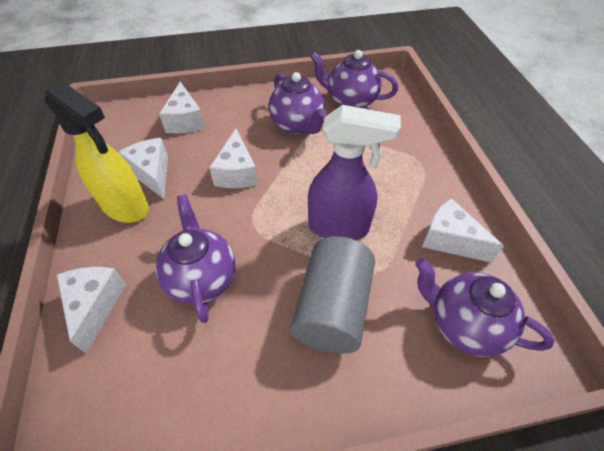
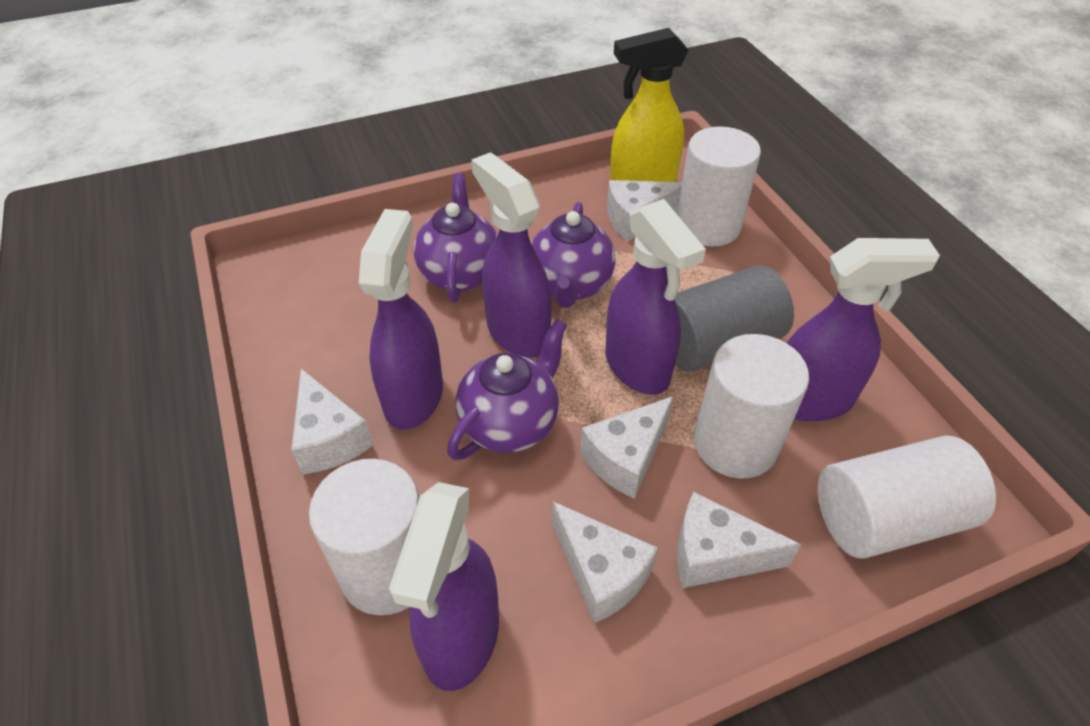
purple spray bottle: 1 -> 5
purple teapot: 4 -> 3
white cylinder: 0 -> 4

